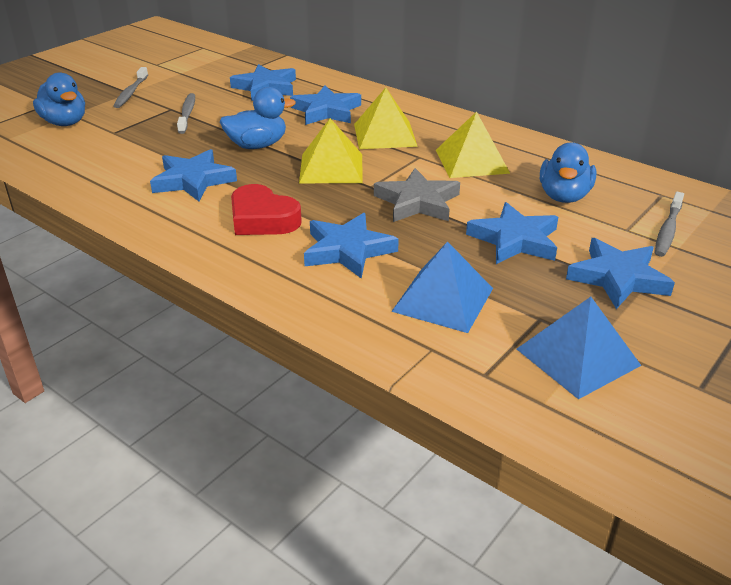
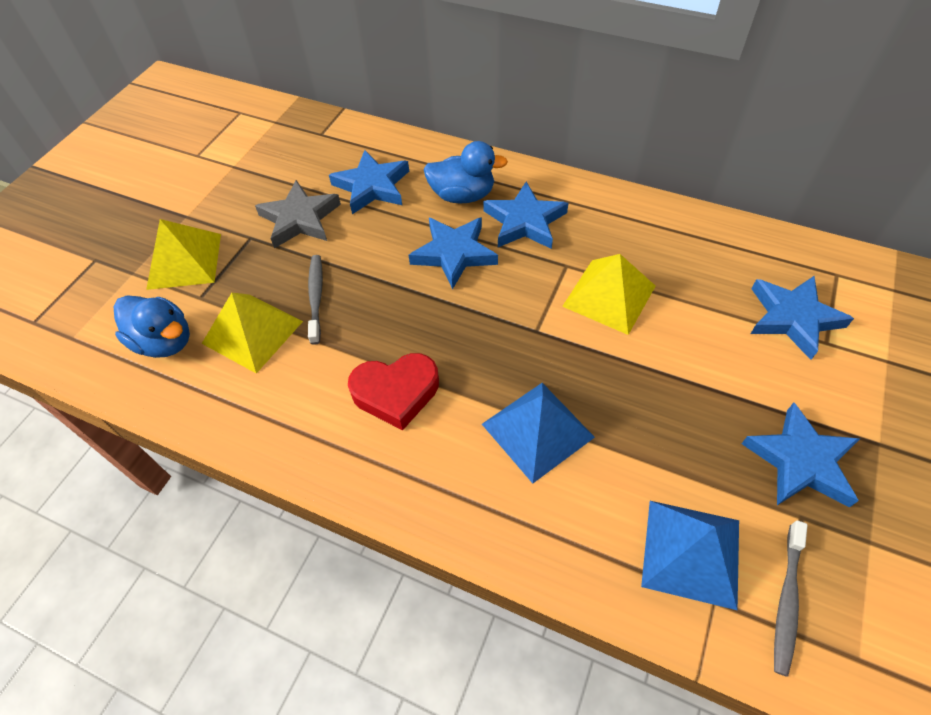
blue duck: 3 -> 2
blue star: 6 -> 5
grey toothbrush: 3 -> 2

